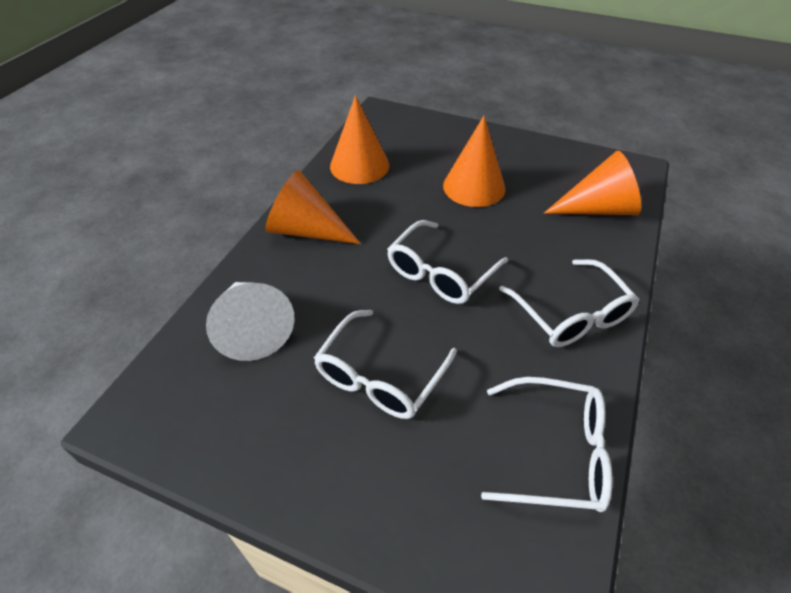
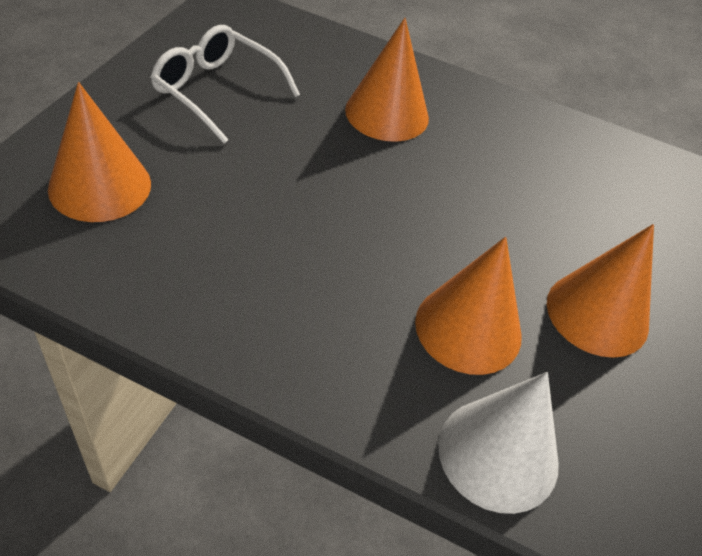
white glasses: 4 -> 1

